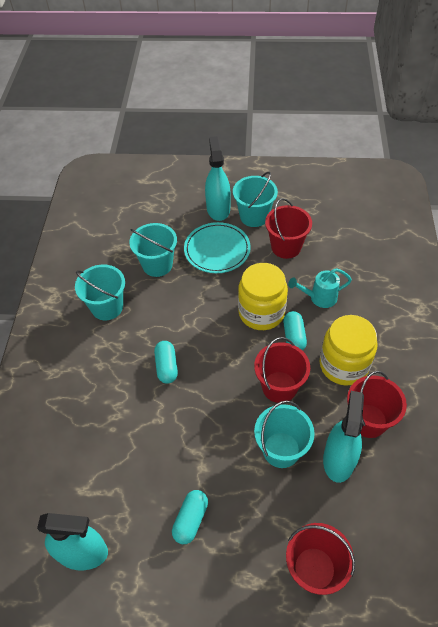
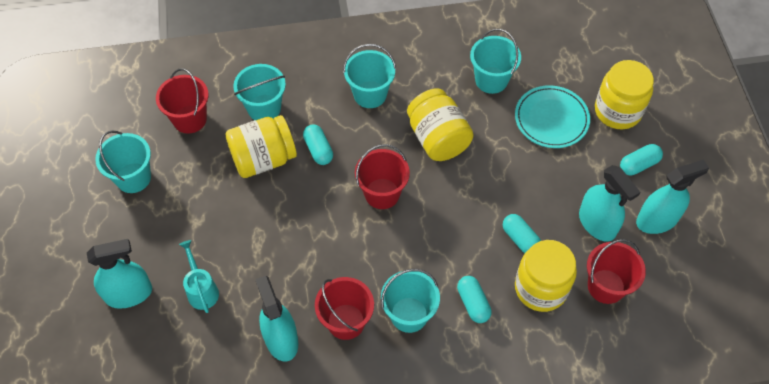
turquoise bucket: 4 -> 5
turquoise capsule: 3 -> 4
turquoise spray bottle: 3 -> 4
yellow jar: 2 -> 4

